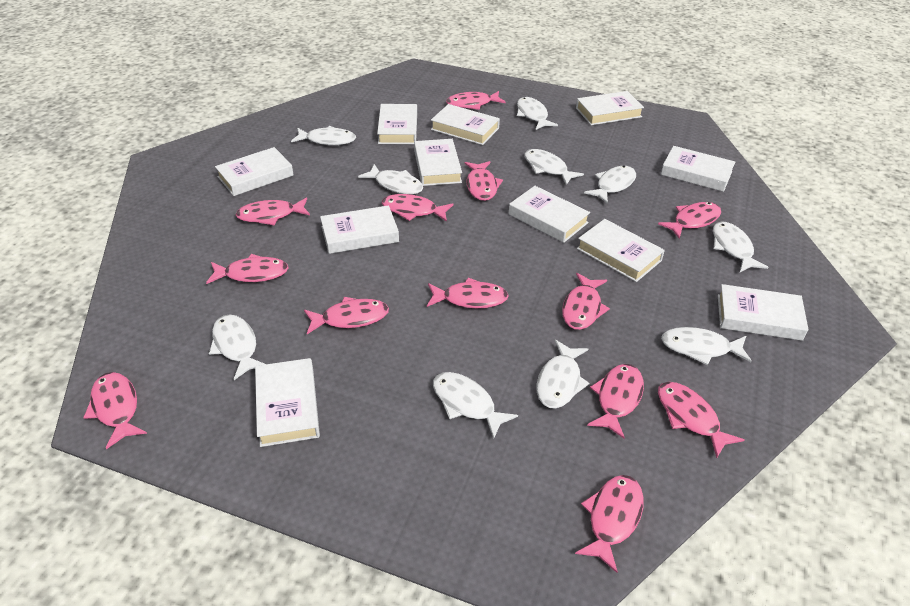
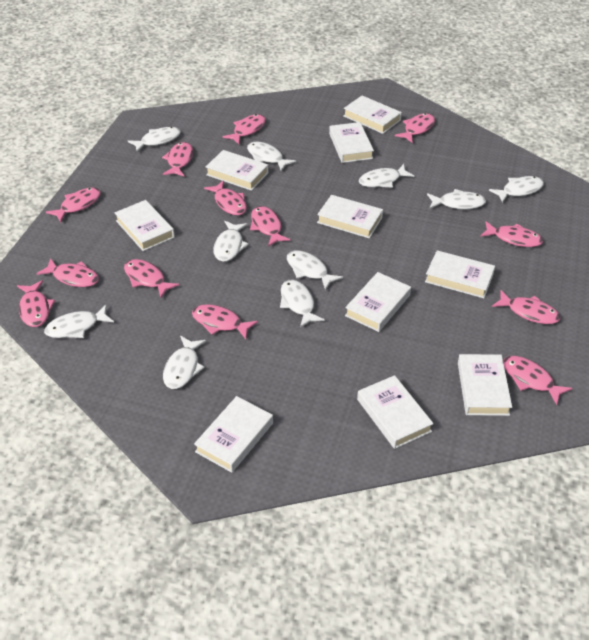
white book: 11 -> 10

